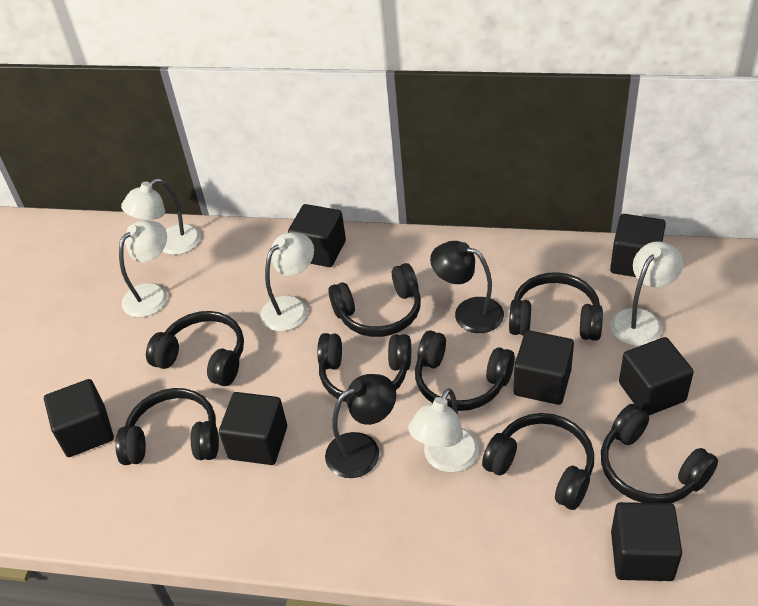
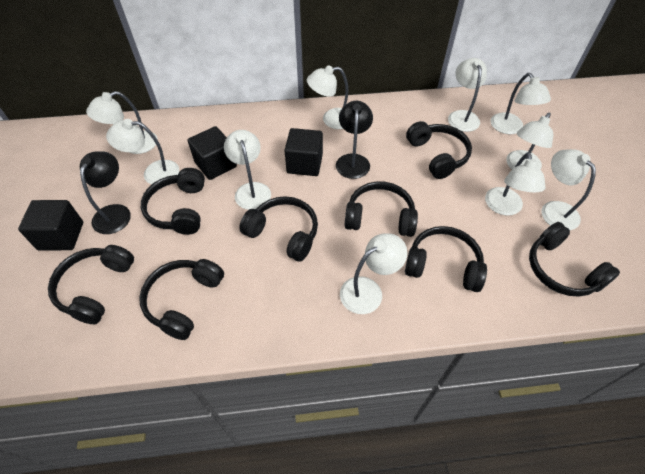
black cube: 7 -> 3
white lamp: 5 -> 10

